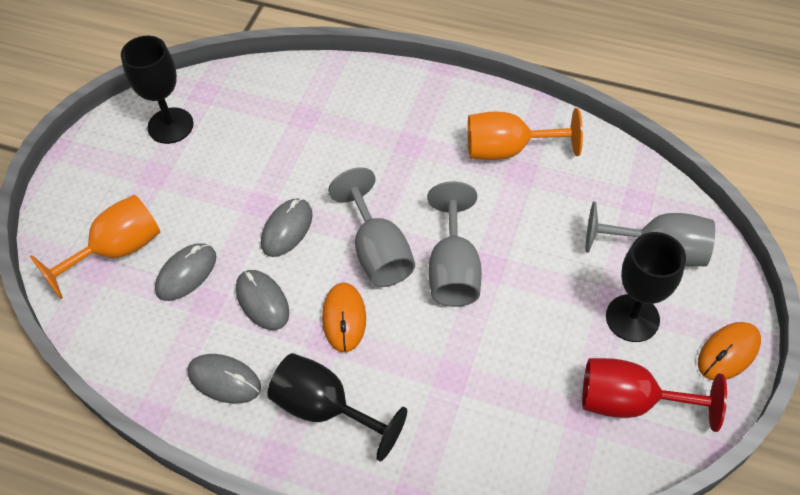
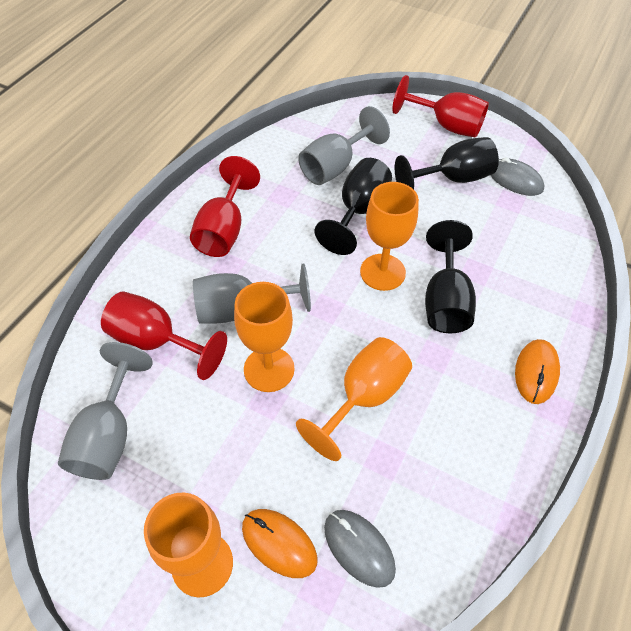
grey mouse: 4 -> 2
orange goblet: 2 -> 4
red goblet: 1 -> 3

